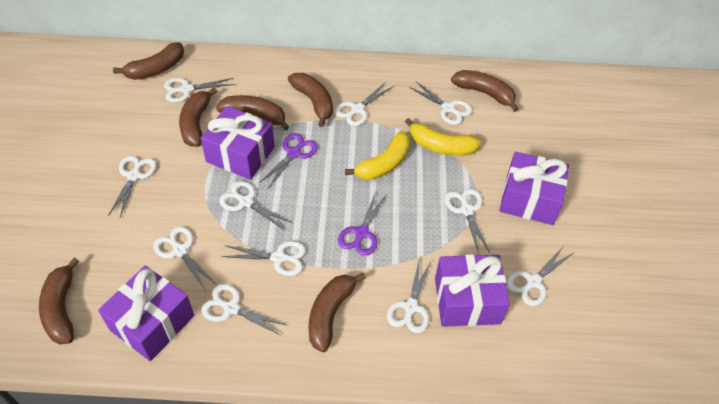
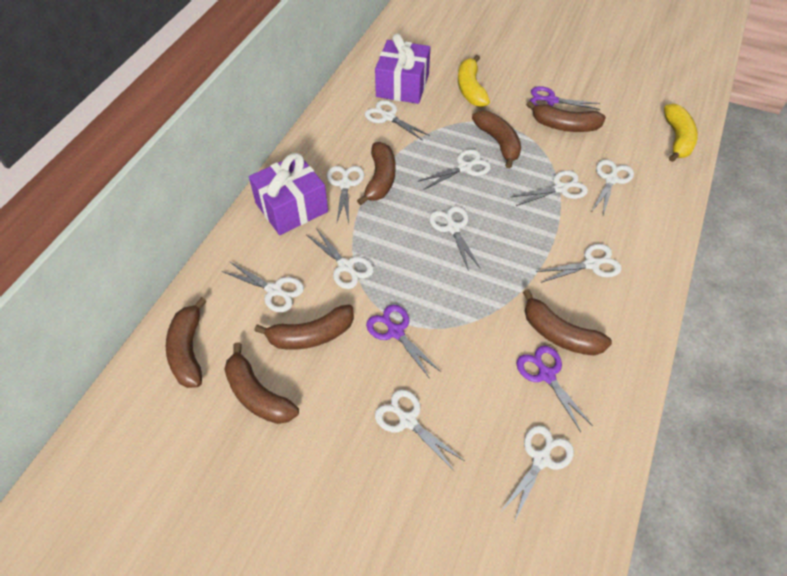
purple gift: 4 -> 2
purple scissors: 2 -> 3

